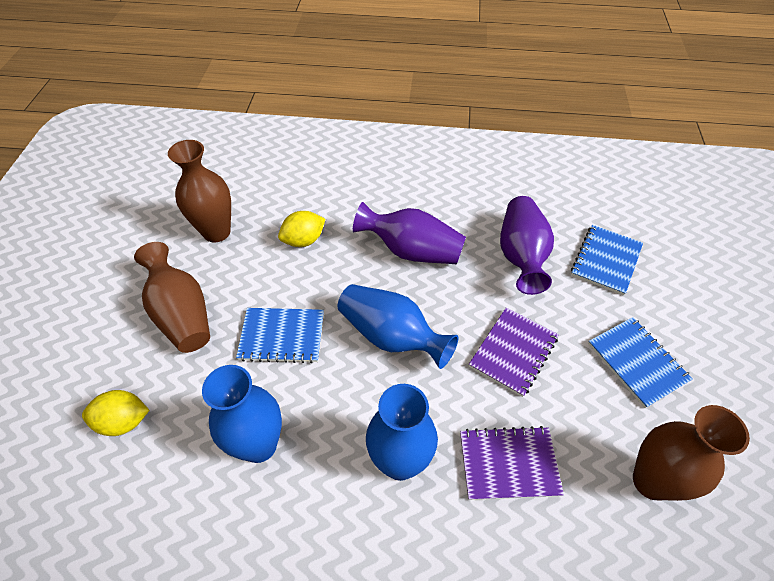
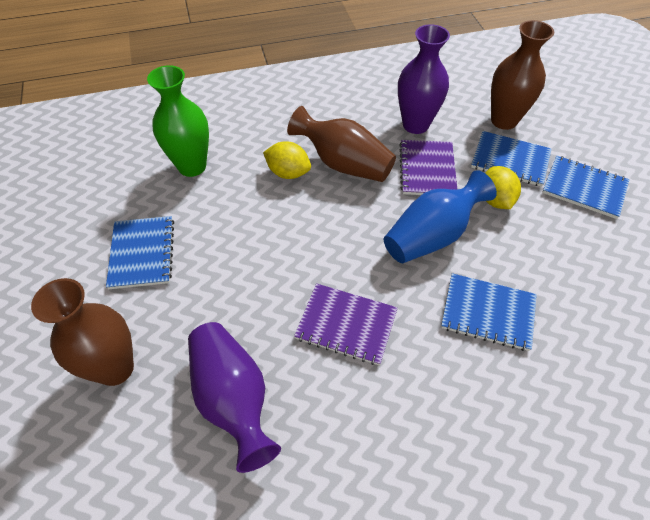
blue notebook: 3 -> 4
blue vase: 3 -> 1
green vase: 0 -> 1

